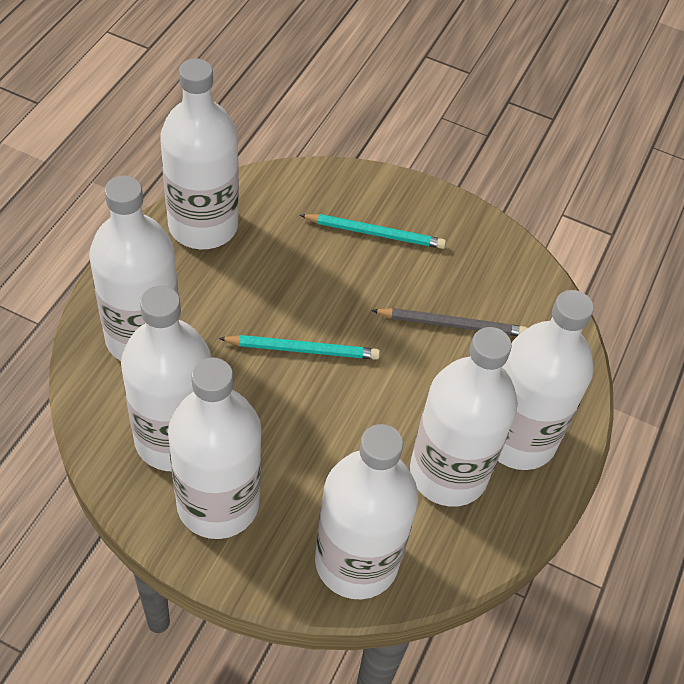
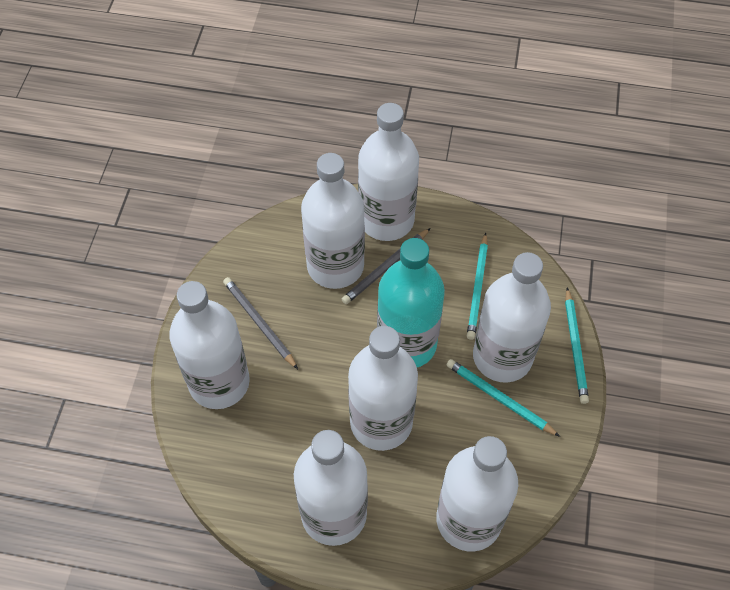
grey pencil: 1 -> 2
turquoise bottle: 0 -> 1
turquoise pencil: 2 -> 3

